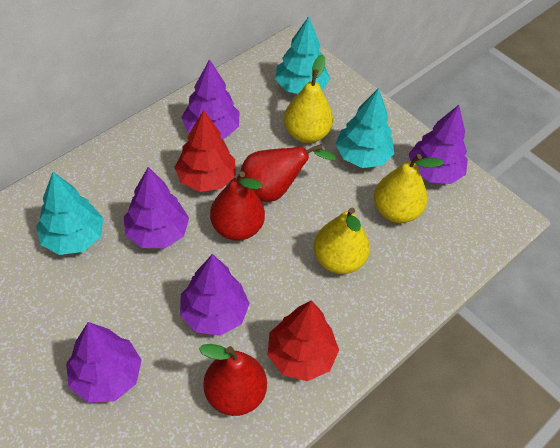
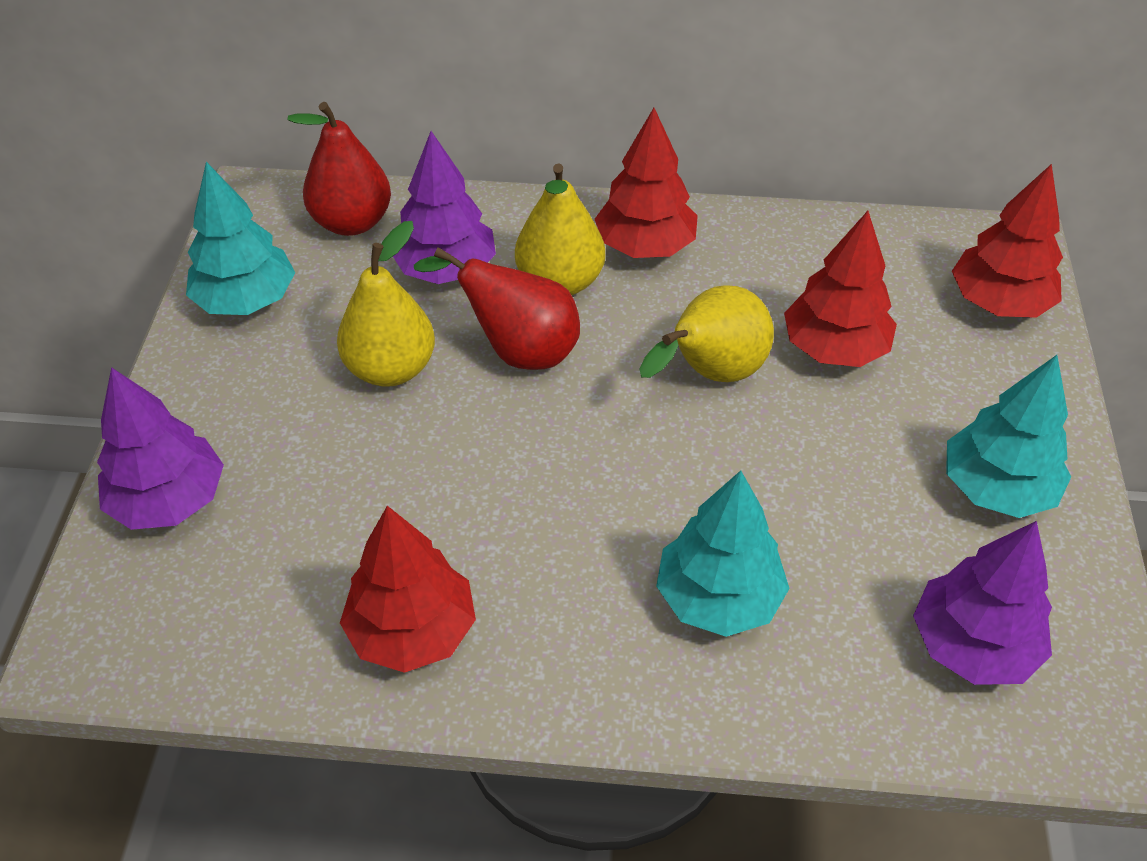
purple tree: 5 -> 3
red pear: 3 -> 2
red tree: 2 -> 4

